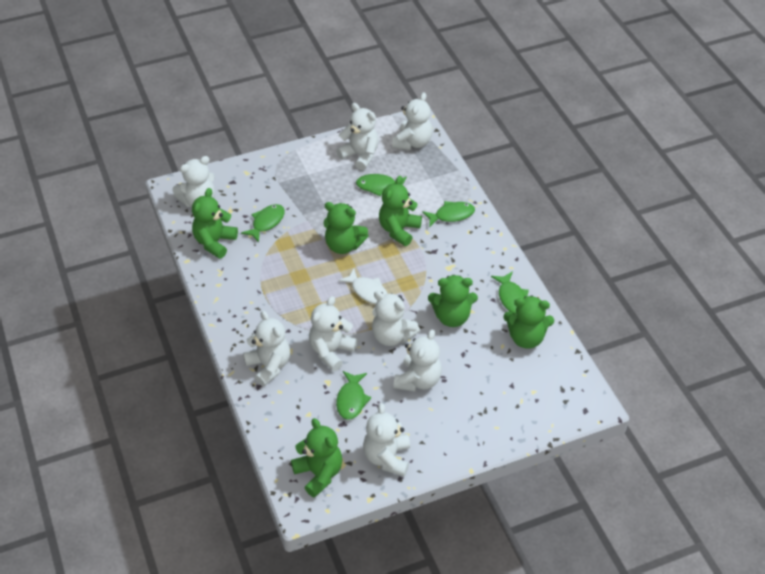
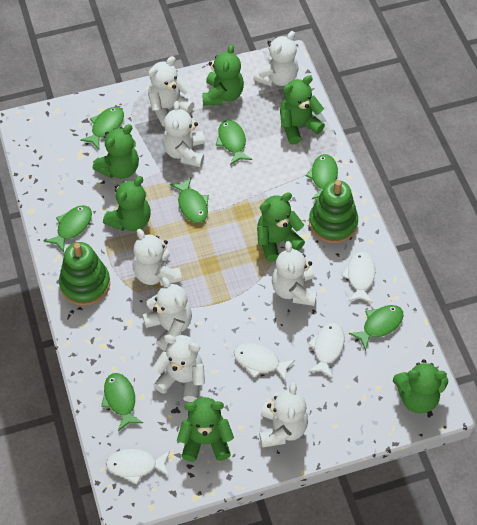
green fish: 5 -> 7
green stacking toy: 0 -> 2
green teddy bear: 6 -> 7
white fish: 1 -> 4

